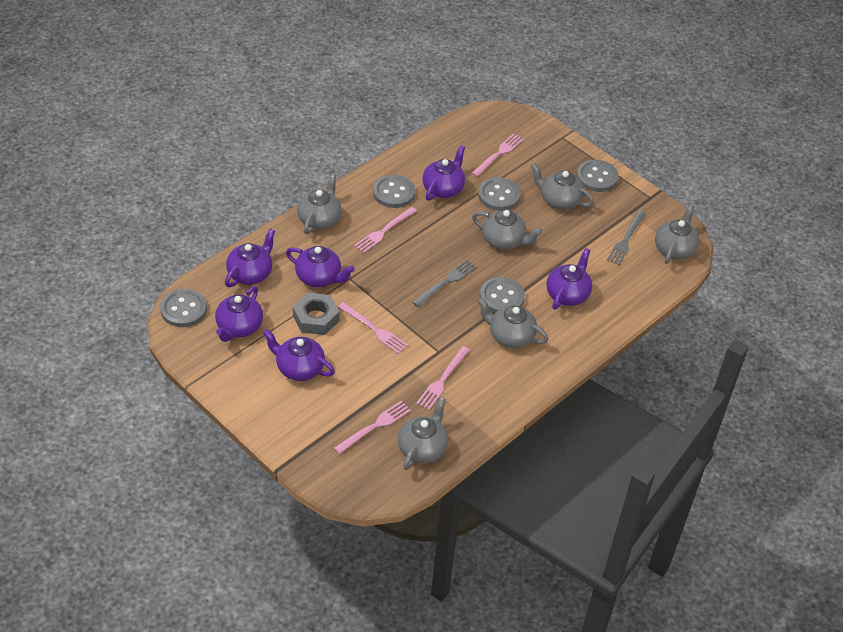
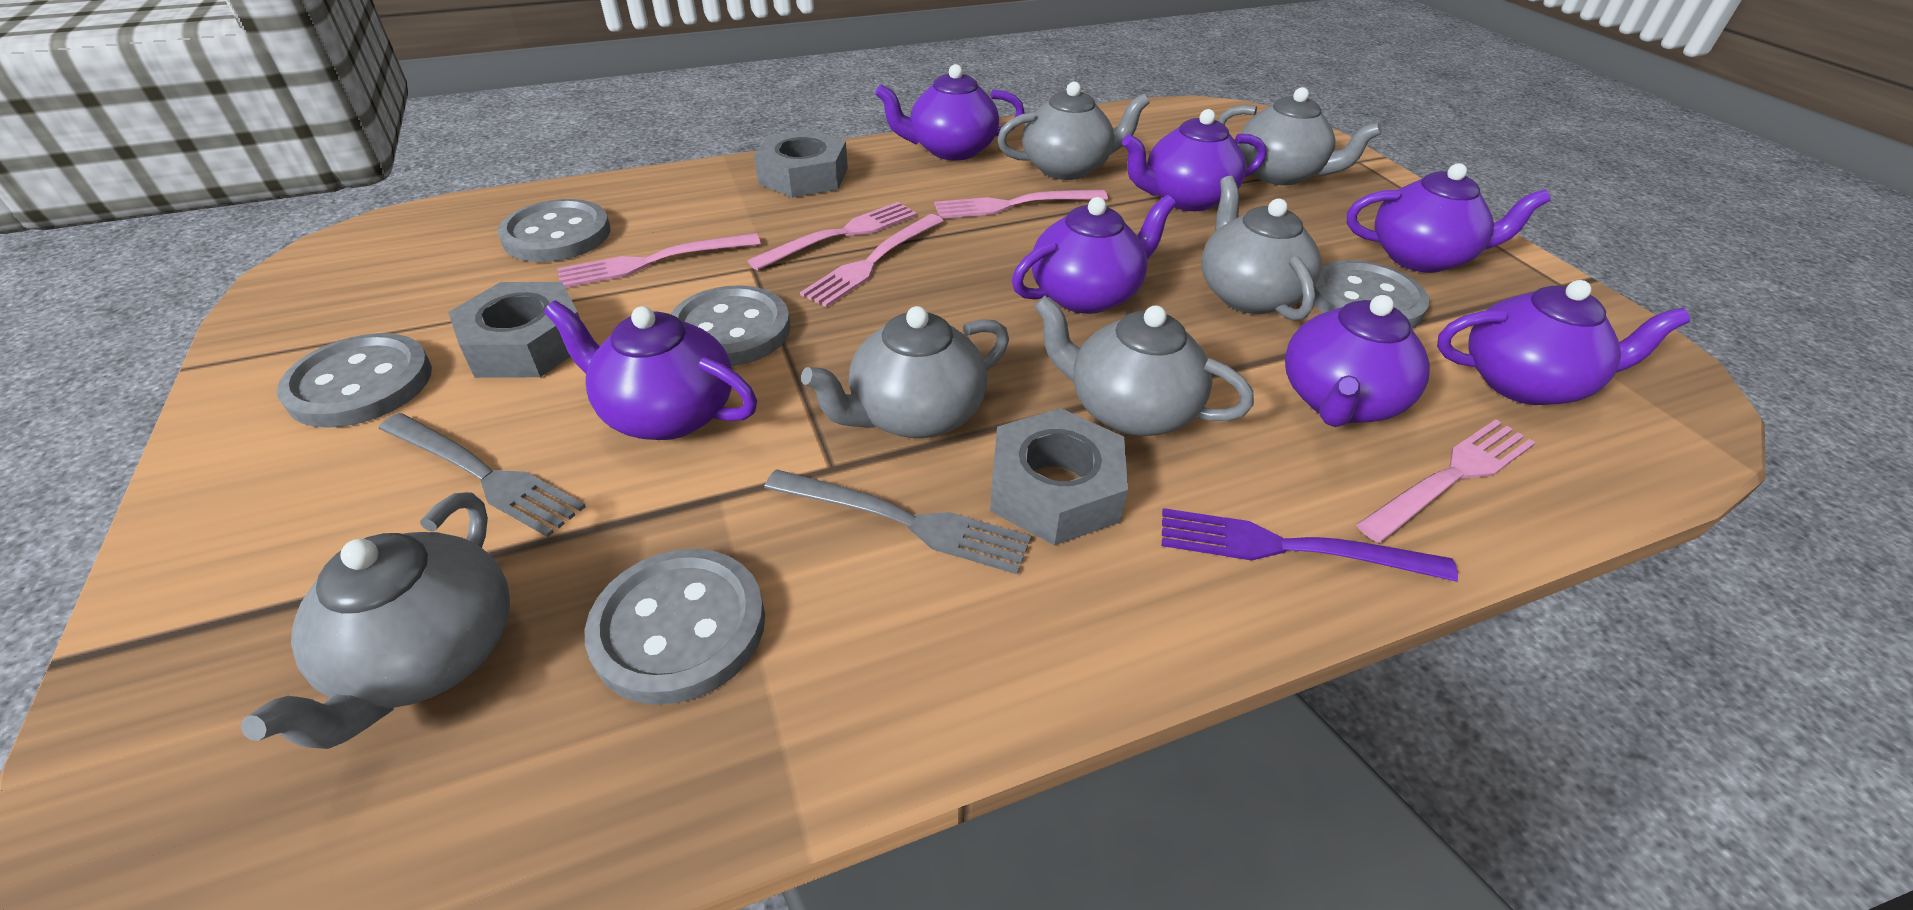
grey nut: 1 -> 3
purple fork: 0 -> 1
purple teapot: 6 -> 7

